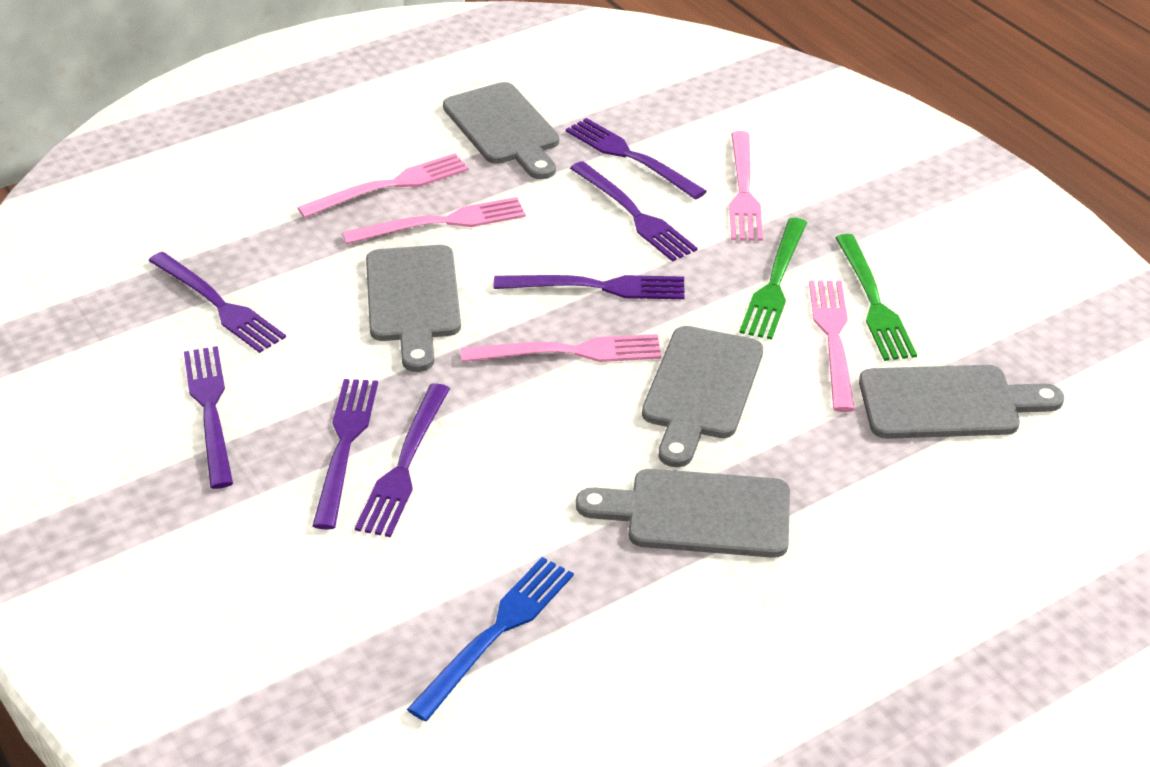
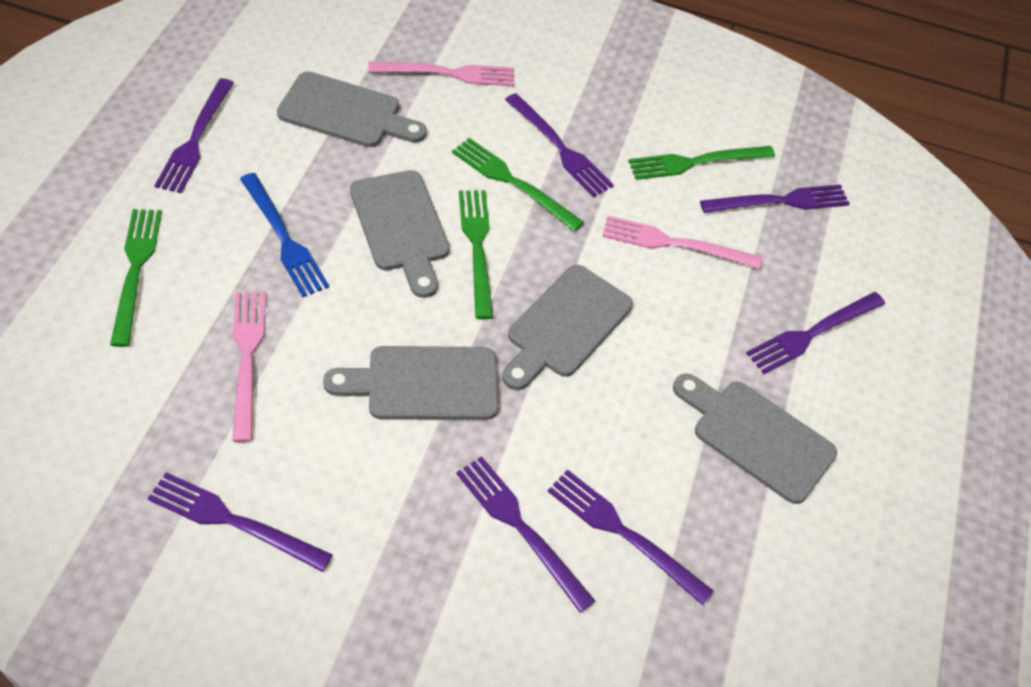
green fork: 2 -> 4
pink fork: 5 -> 3

